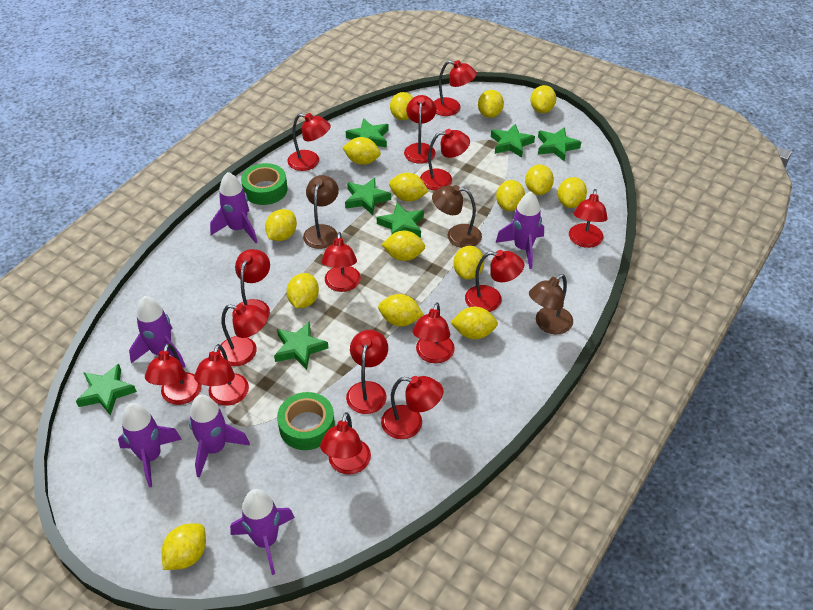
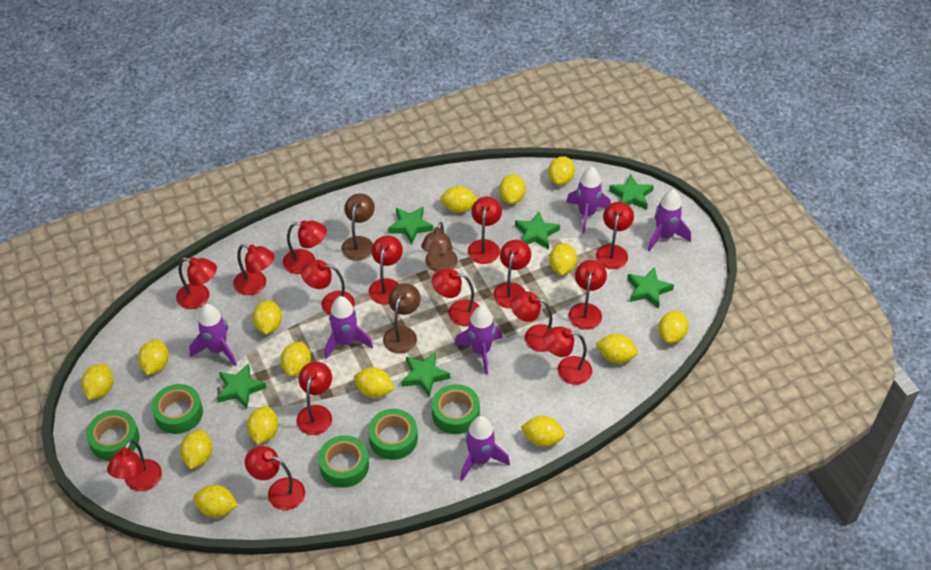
green star: 7 -> 6
green tape: 2 -> 5

